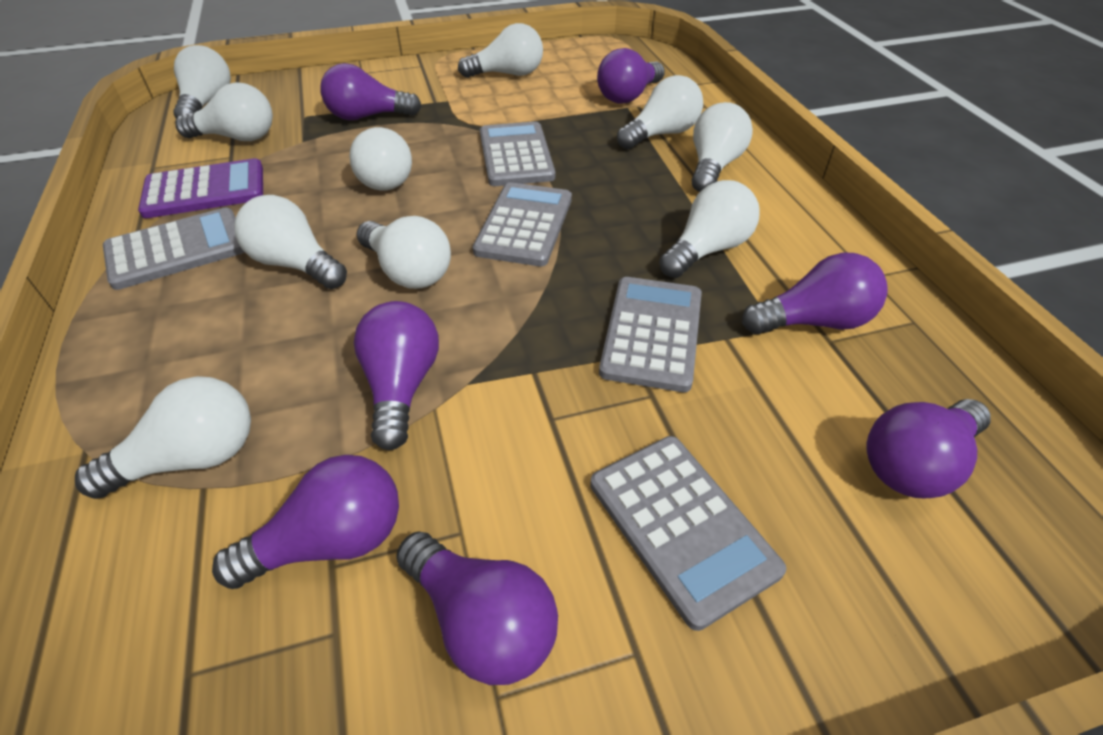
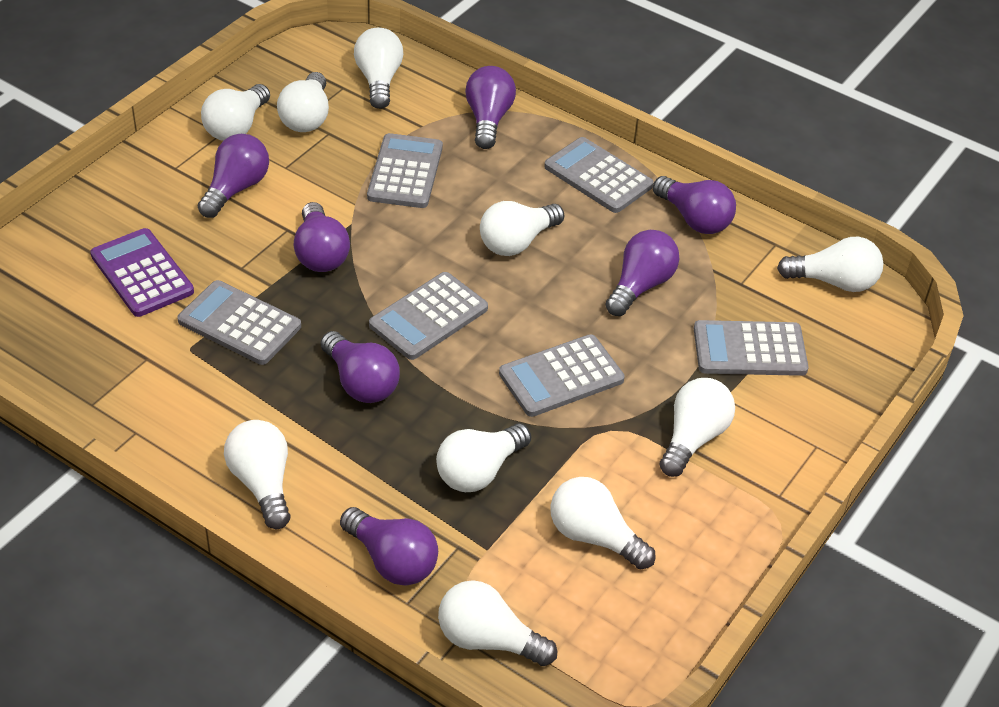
grey calculator: 5 -> 6

